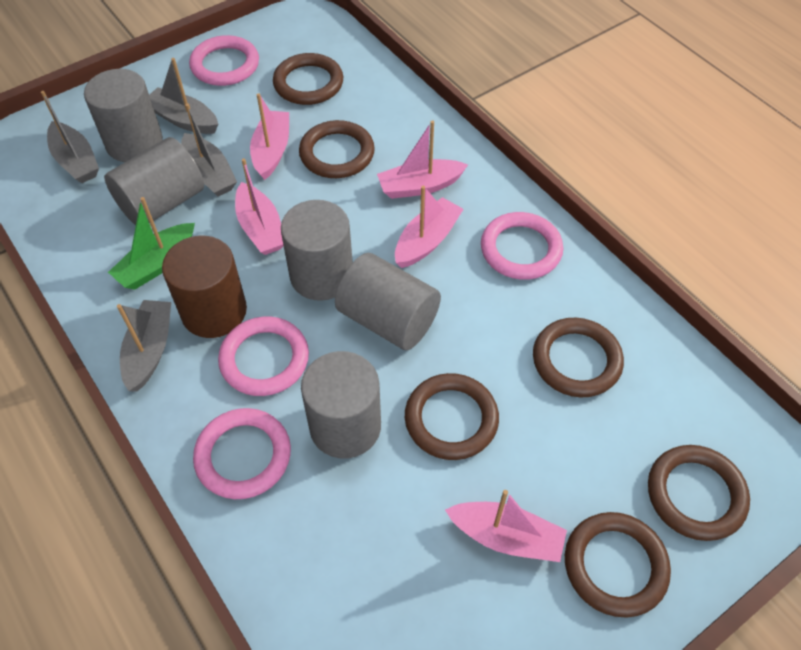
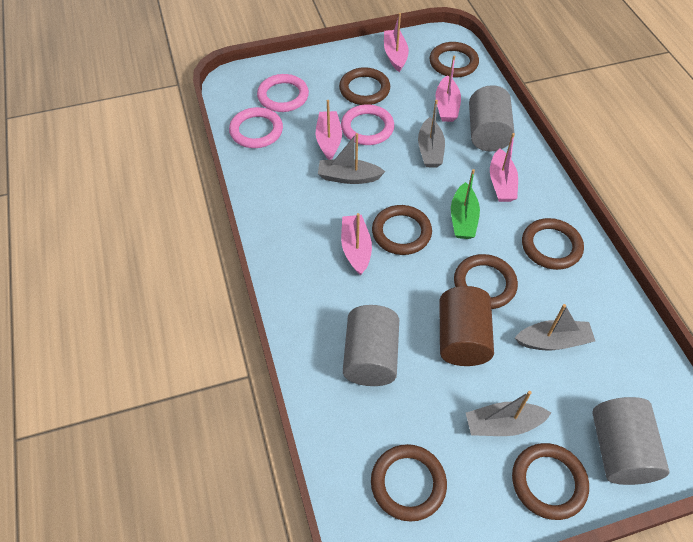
brown ring: 6 -> 7
grey cylinder: 5 -> 3
pink ring: 4 -> 3

